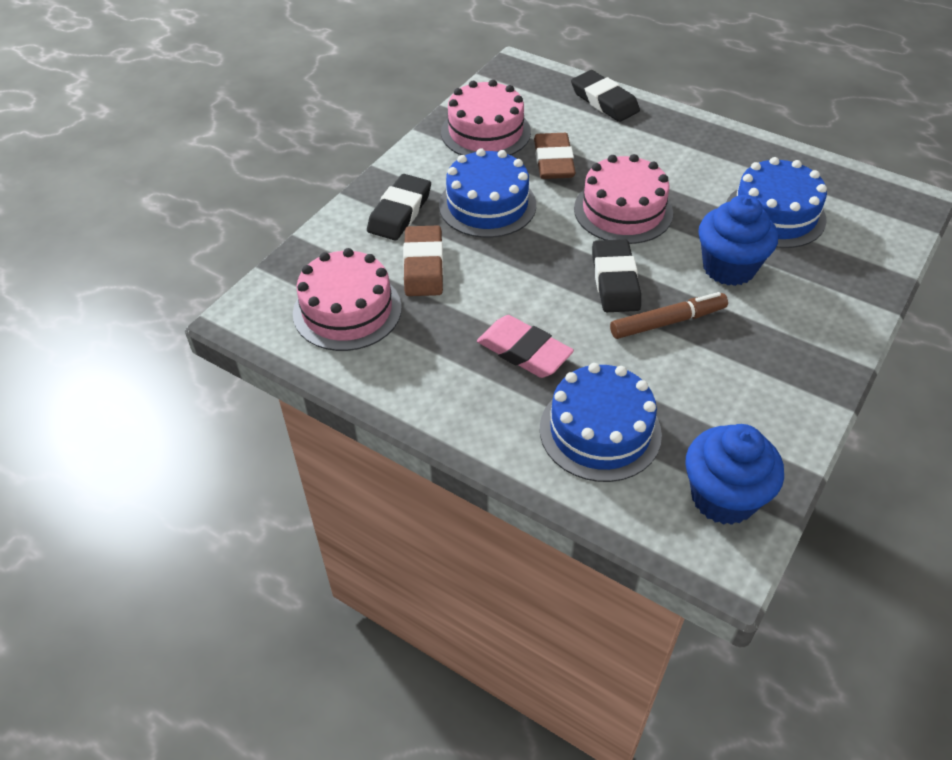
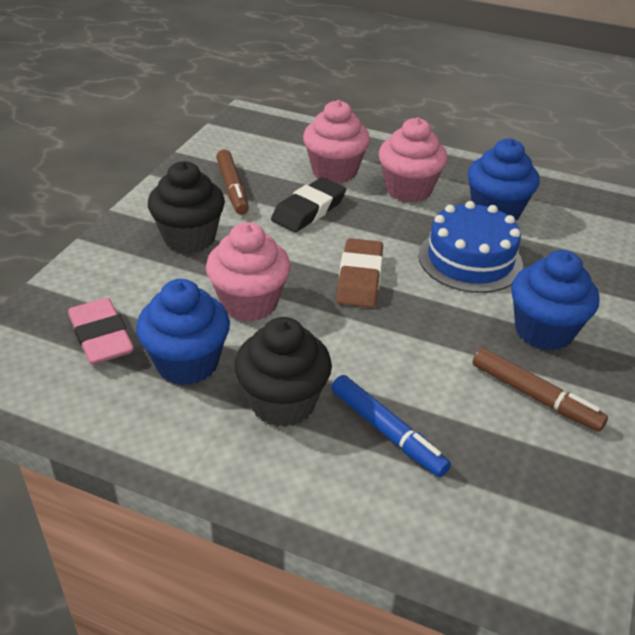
black cupcake: 0 -> 2
black eraser: 3 -> 1
blue cake: 3 -> 1
blue cupcake: 2 -> 3
blue marker: 0 -> 1
brown eraser: 2 -> 1
brown marker: 1 -> 2
pink cake: 3 -> 0
pink cupcake: 0 -> 3

